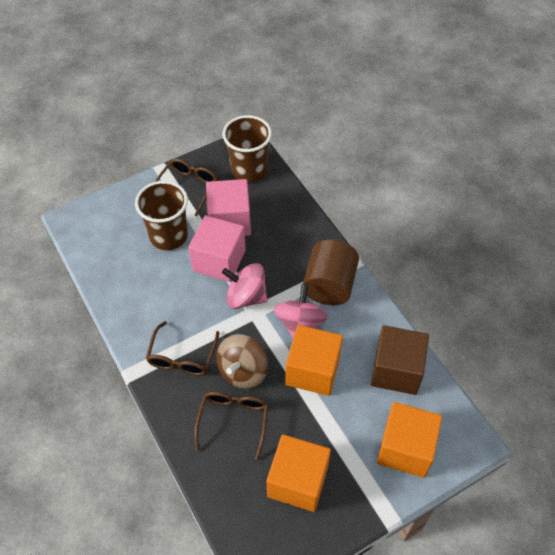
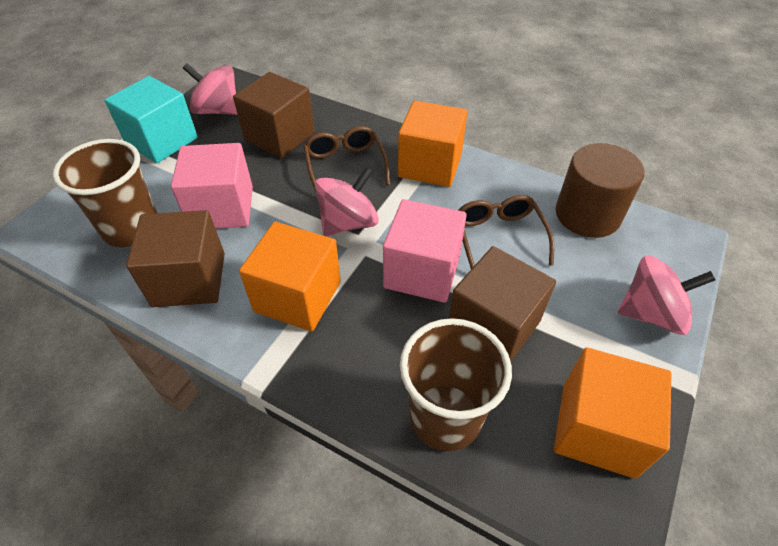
brown cube: 1 -> 3
brown glasses: 3 -> 2
brown spinning top: 1 -> 0
pink spinning top: 2 -> 3
turquoise cube: 0 -> 1

